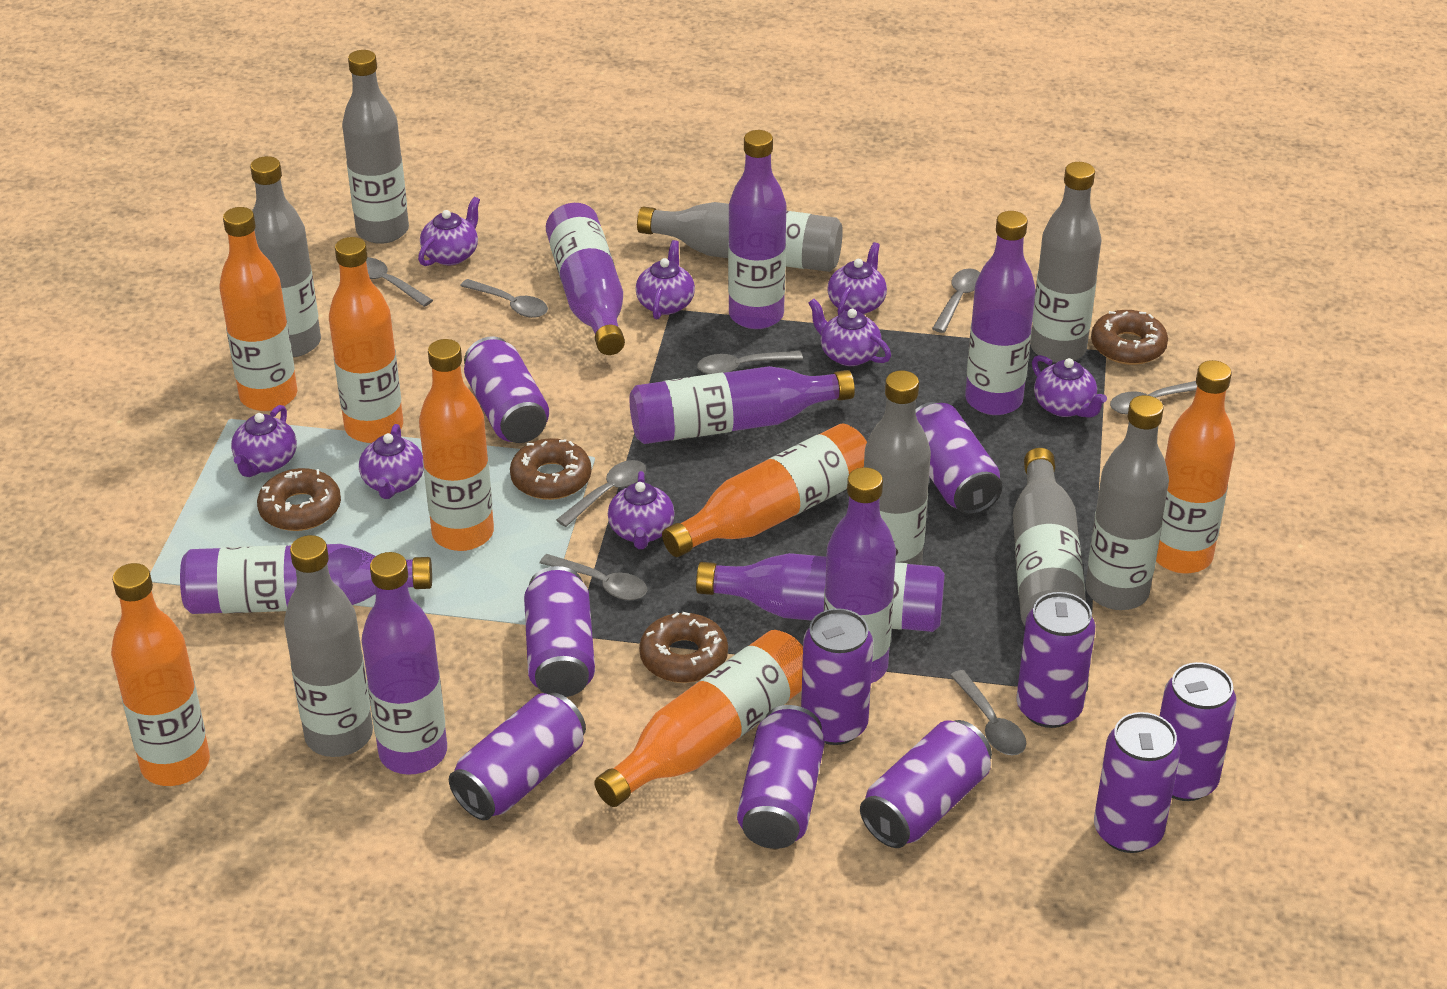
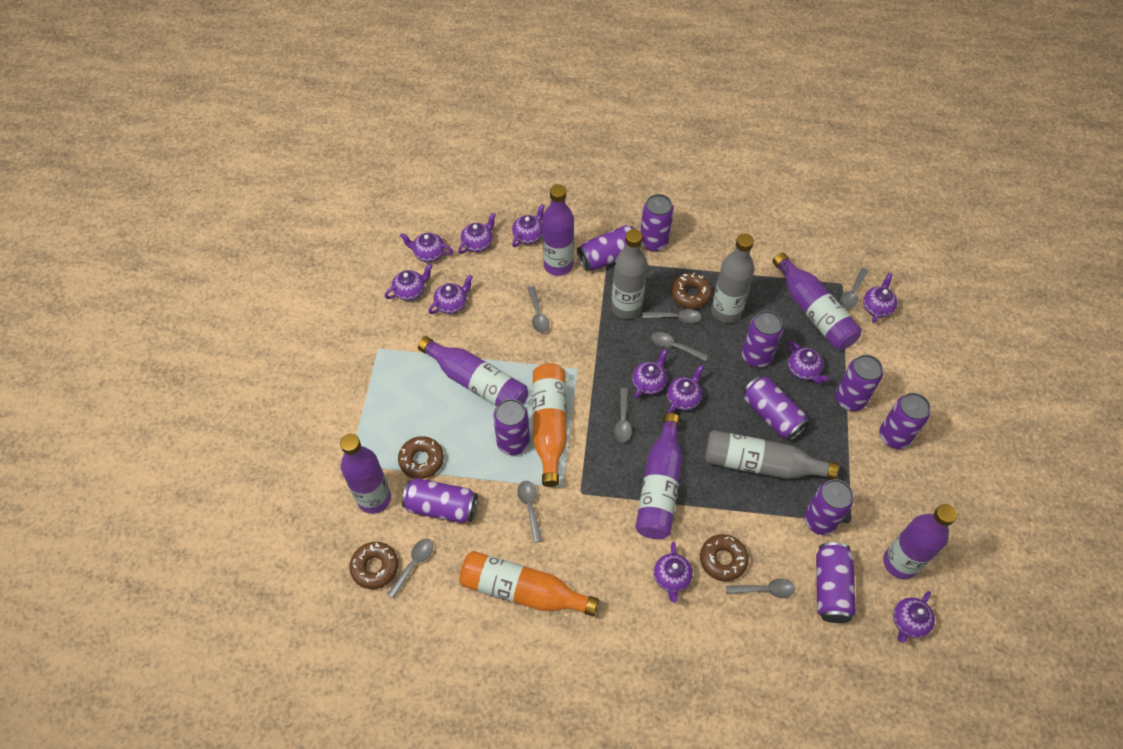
grey bottle: 8 -> 3
orange bottle: 7 -> 2
purple bottle: 8 -> 6
purple teapot: 8 -> 11

